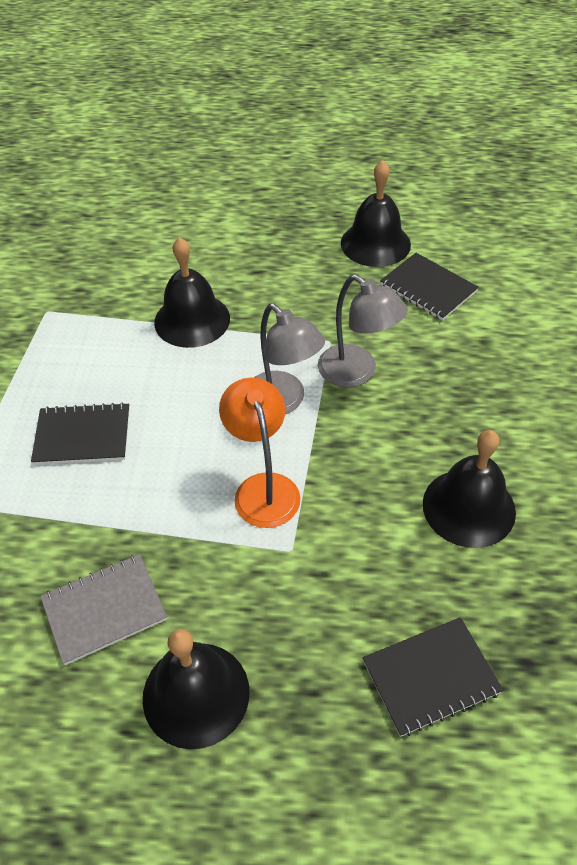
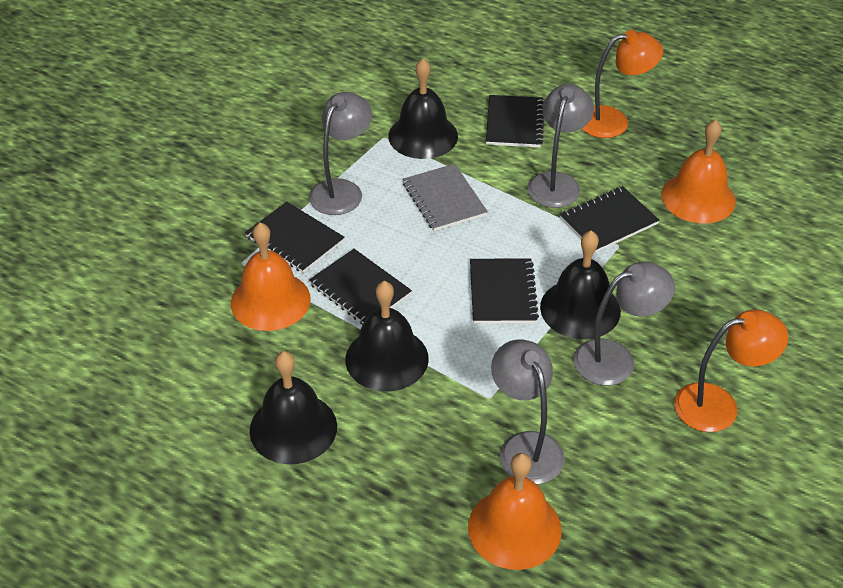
black notebook: 3 -> 5
grey lamp: 2 -> 4
orange bell: 0 -> 3
orange lamp: 1 -> 2

